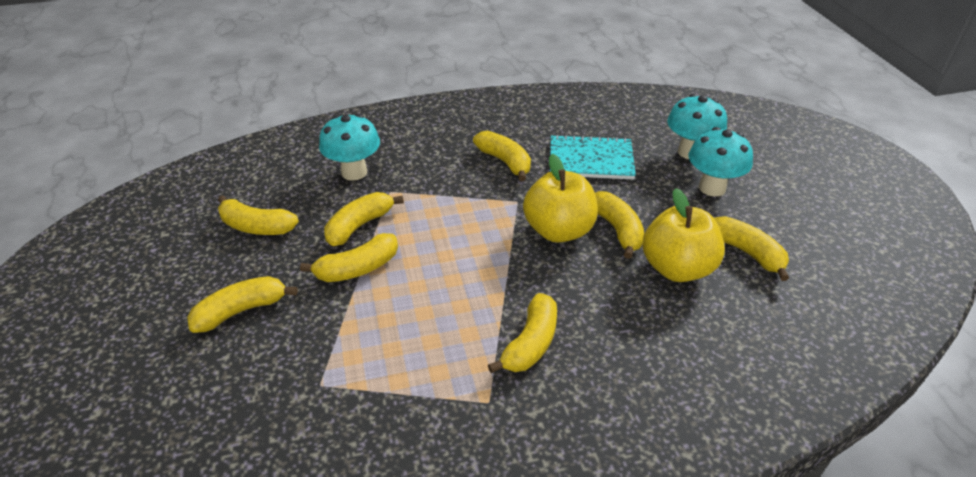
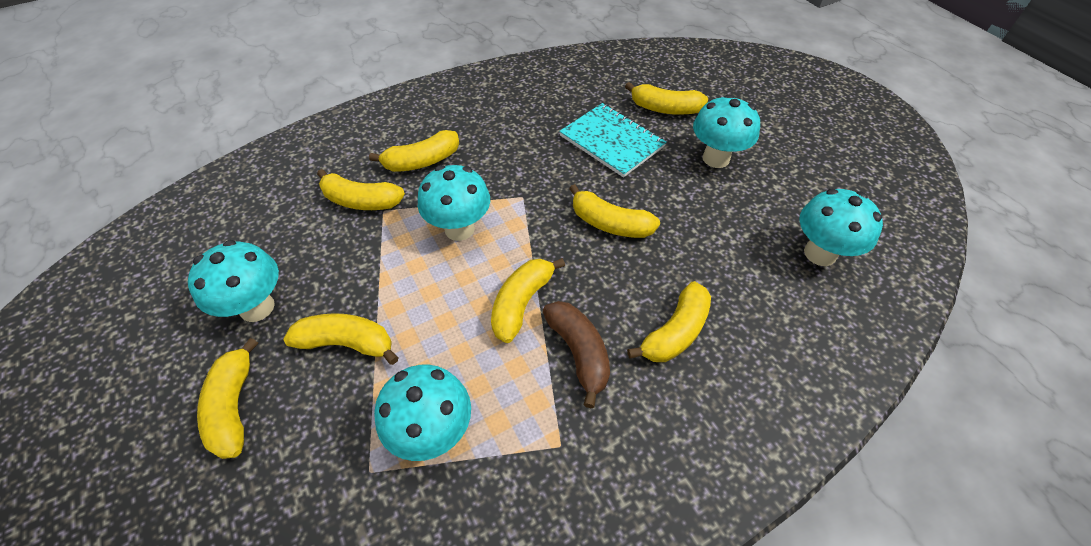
brown banana: 0 -> 1
turquoise mushroom: 3 -> 5
yellow apple: 2 -> 0

